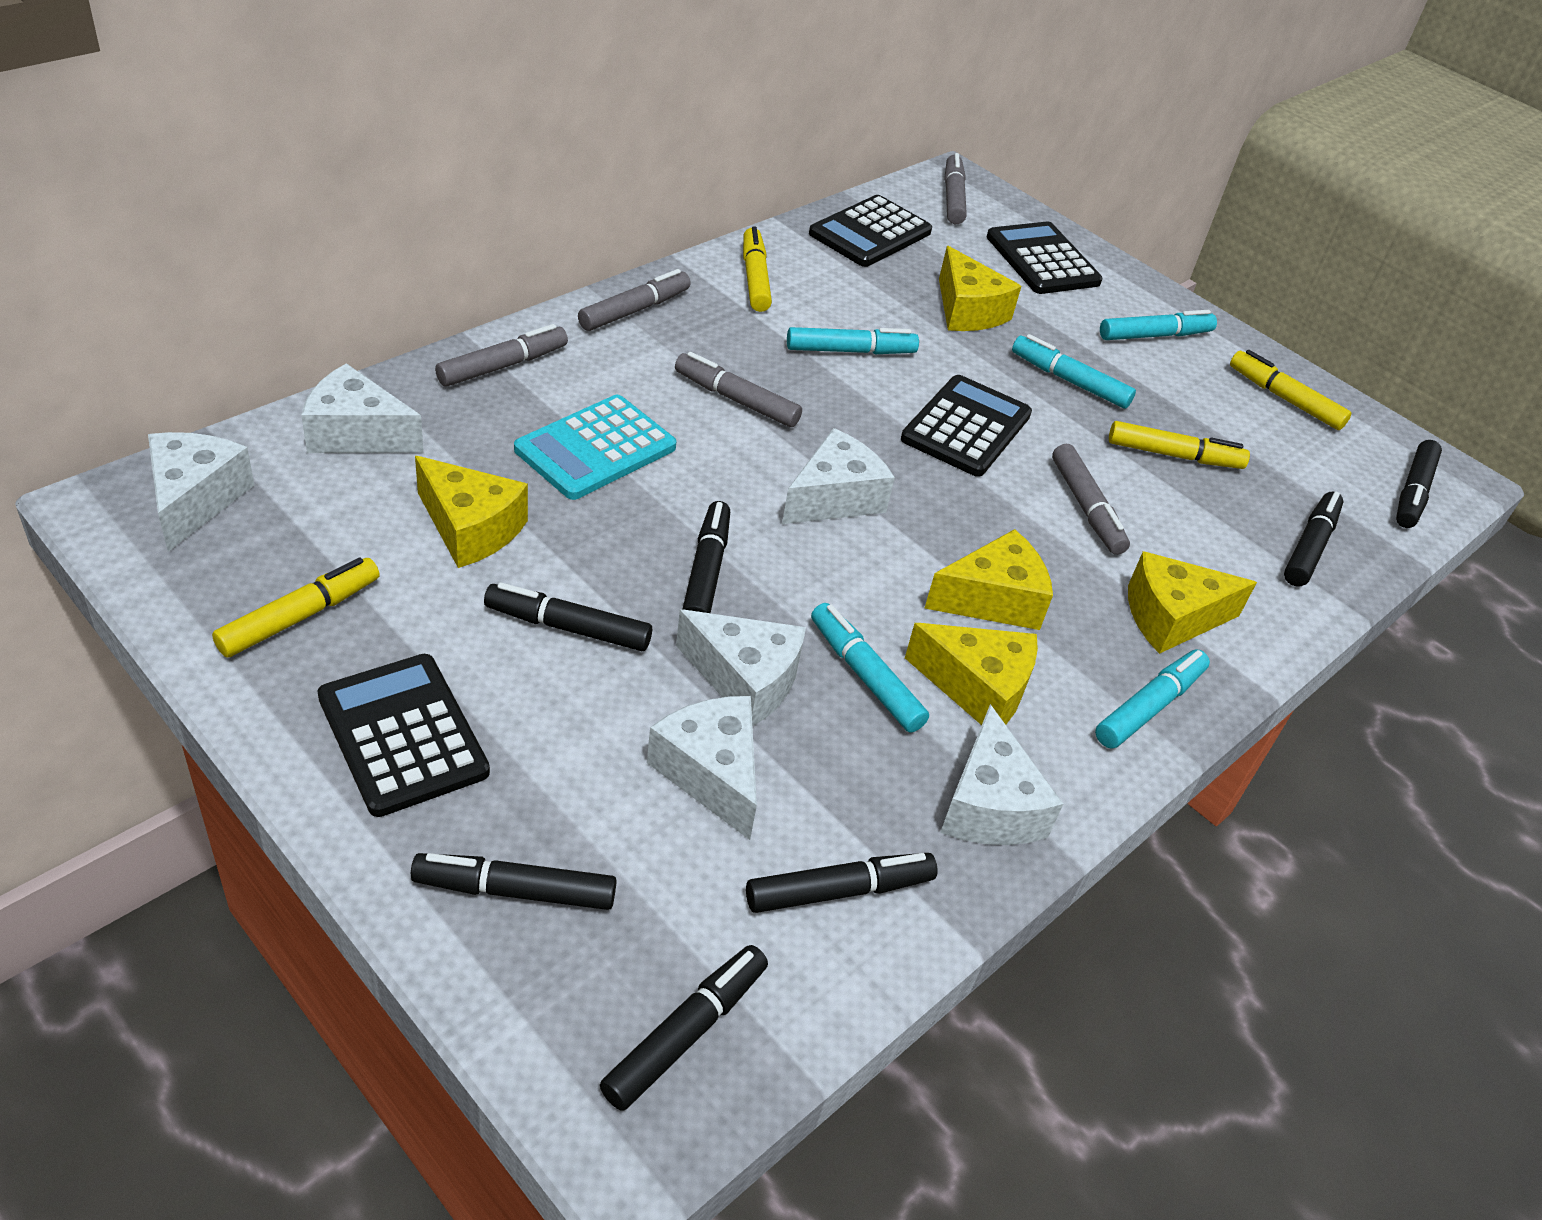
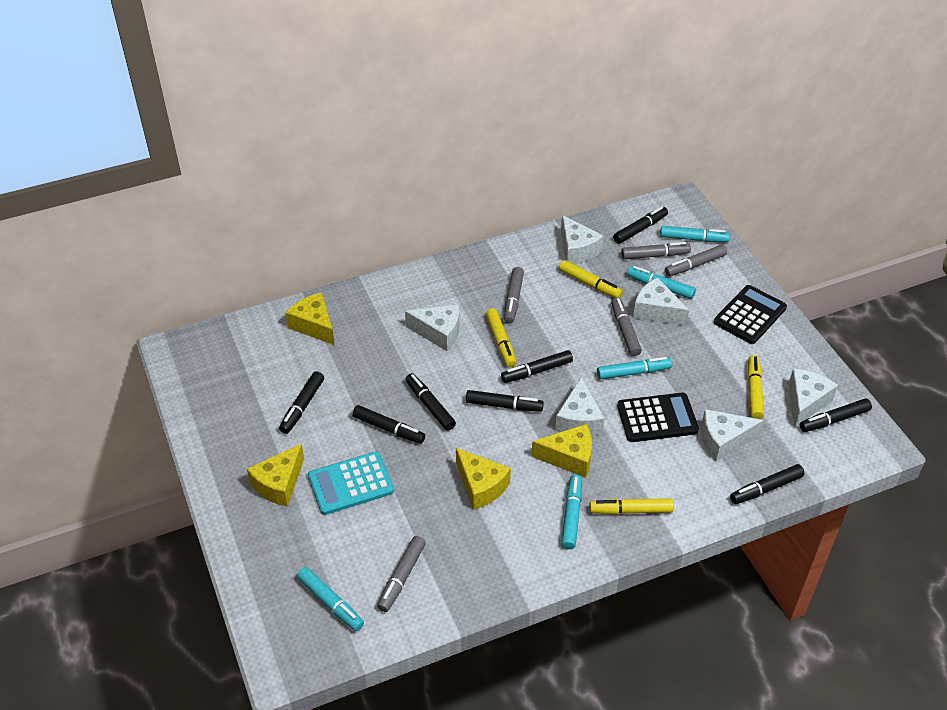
black calculator: 4 -> 2
black marker: 7 -> 8
yellow cheese: 5 -> 4

